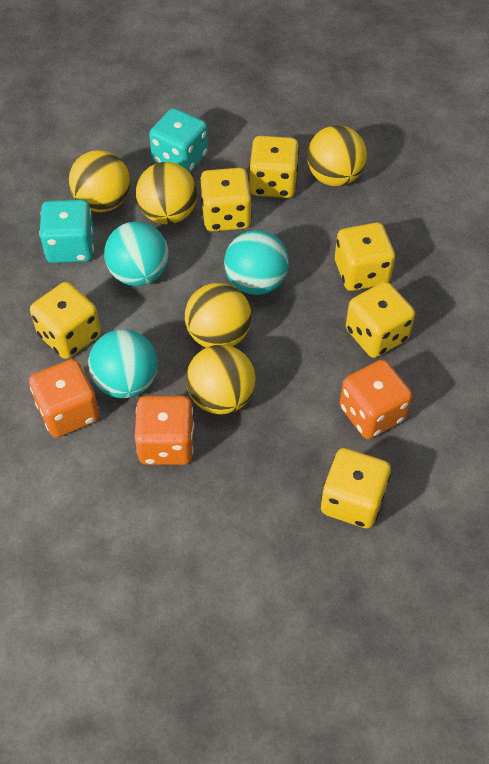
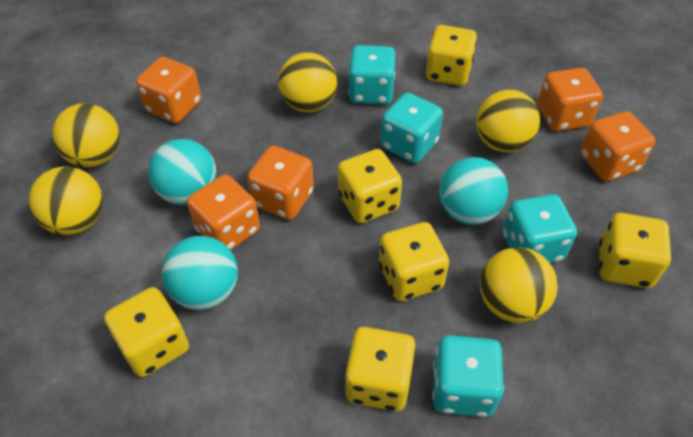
orange dice: 3 -> 5
turquoise dice: 2 -> 4

